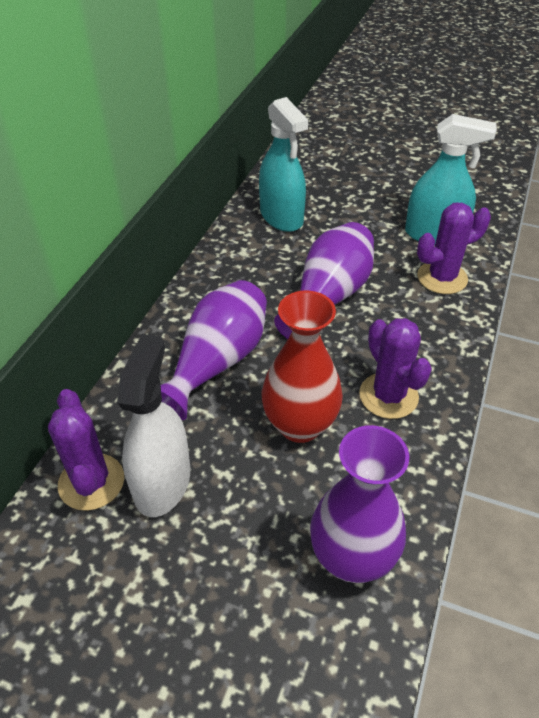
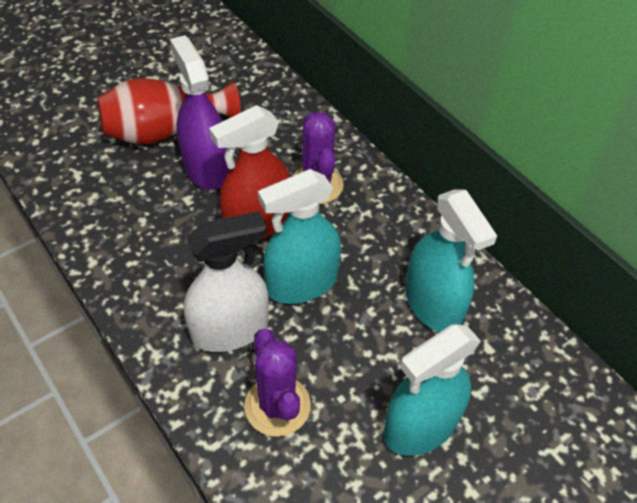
purple cactus: 3 -> 2
purple spray bottle: 0 -> 1
purple vase: 3 -> 0
red spray bottle: 0 -> 1
turquoise spray bottle: 2 -> 3

